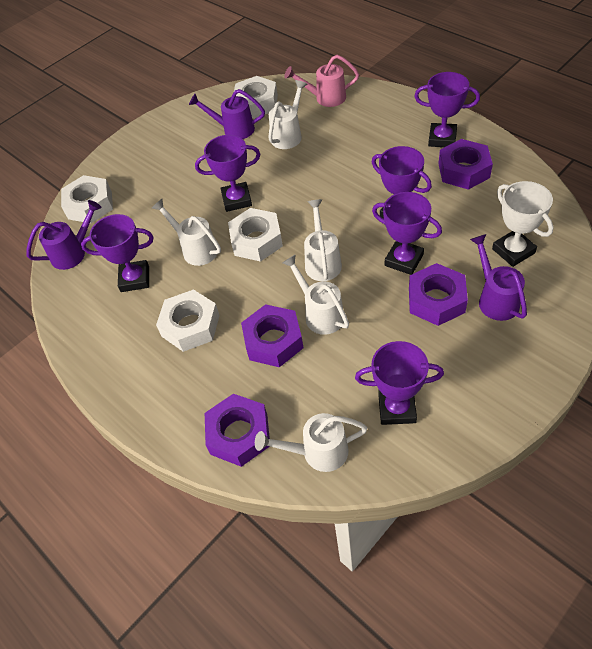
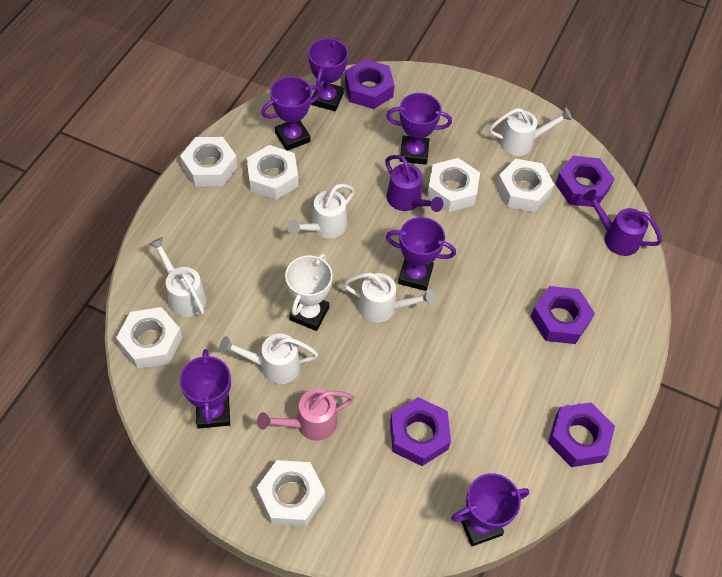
purple nut: 4 -> 5
purple watering can: 3 -> 2
white nut: 4 -> 6

